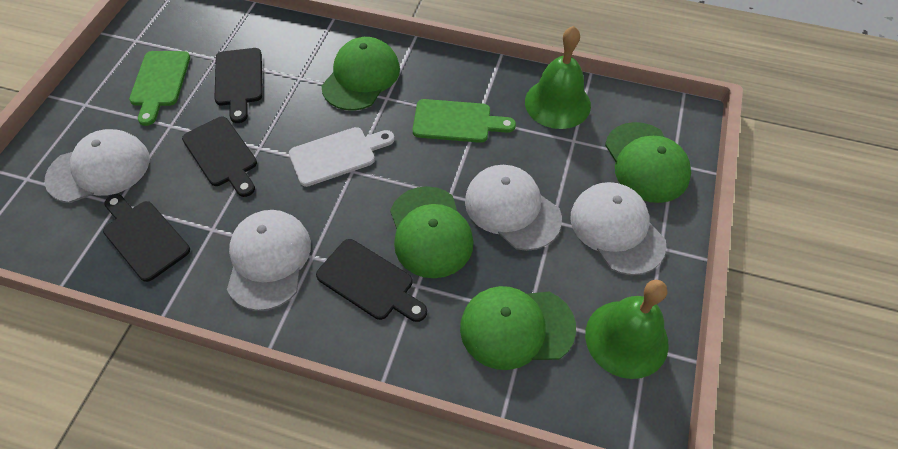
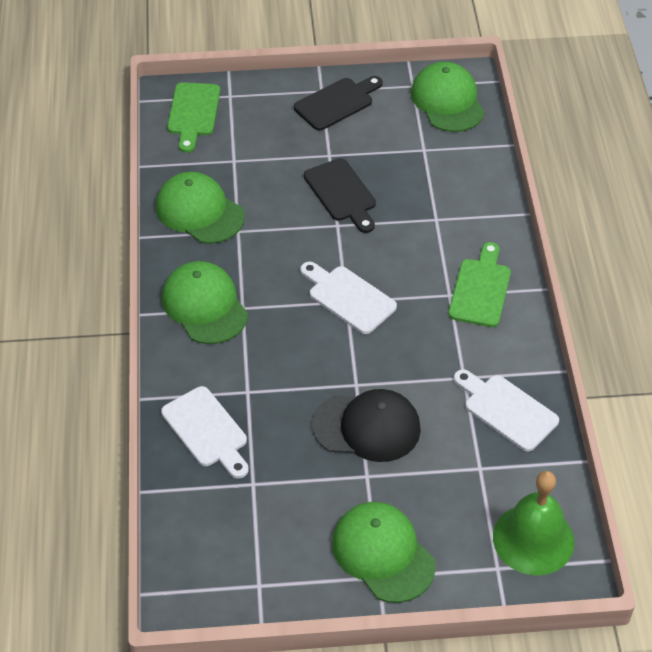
black cap: 0 -> 1
black cutting board: 4 -> 2
green bell: 2 -> 1
white cap: 4 -> 0
white cutting board: 1 -> 3

